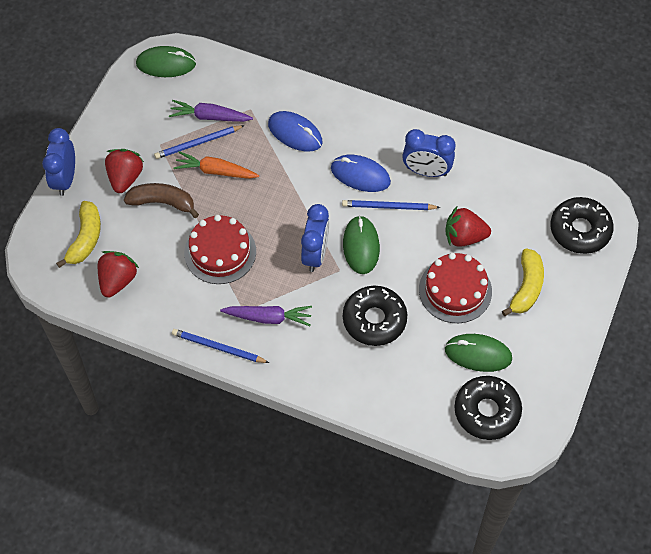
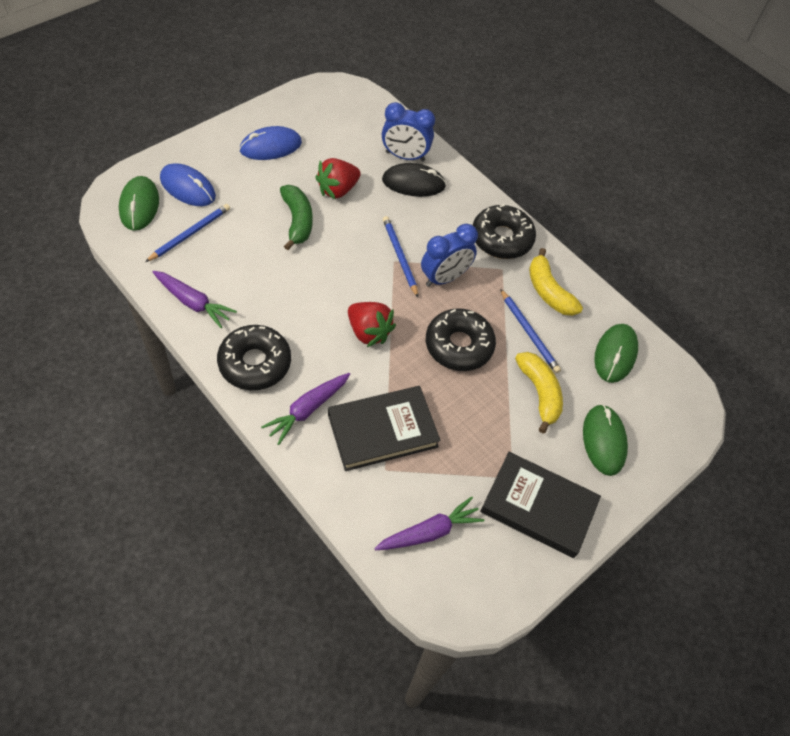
black book: 0 -> 2
black mouse: 0 -> 1
blue clock: 3 -> 2
brown banana: 1 -> 0
green banana: 0 -> 1
orange carrot: 1 -> 0
purple carrot: 2 -> 3
red cake: 2 -> 0
red strawberry: 3 -> 2

